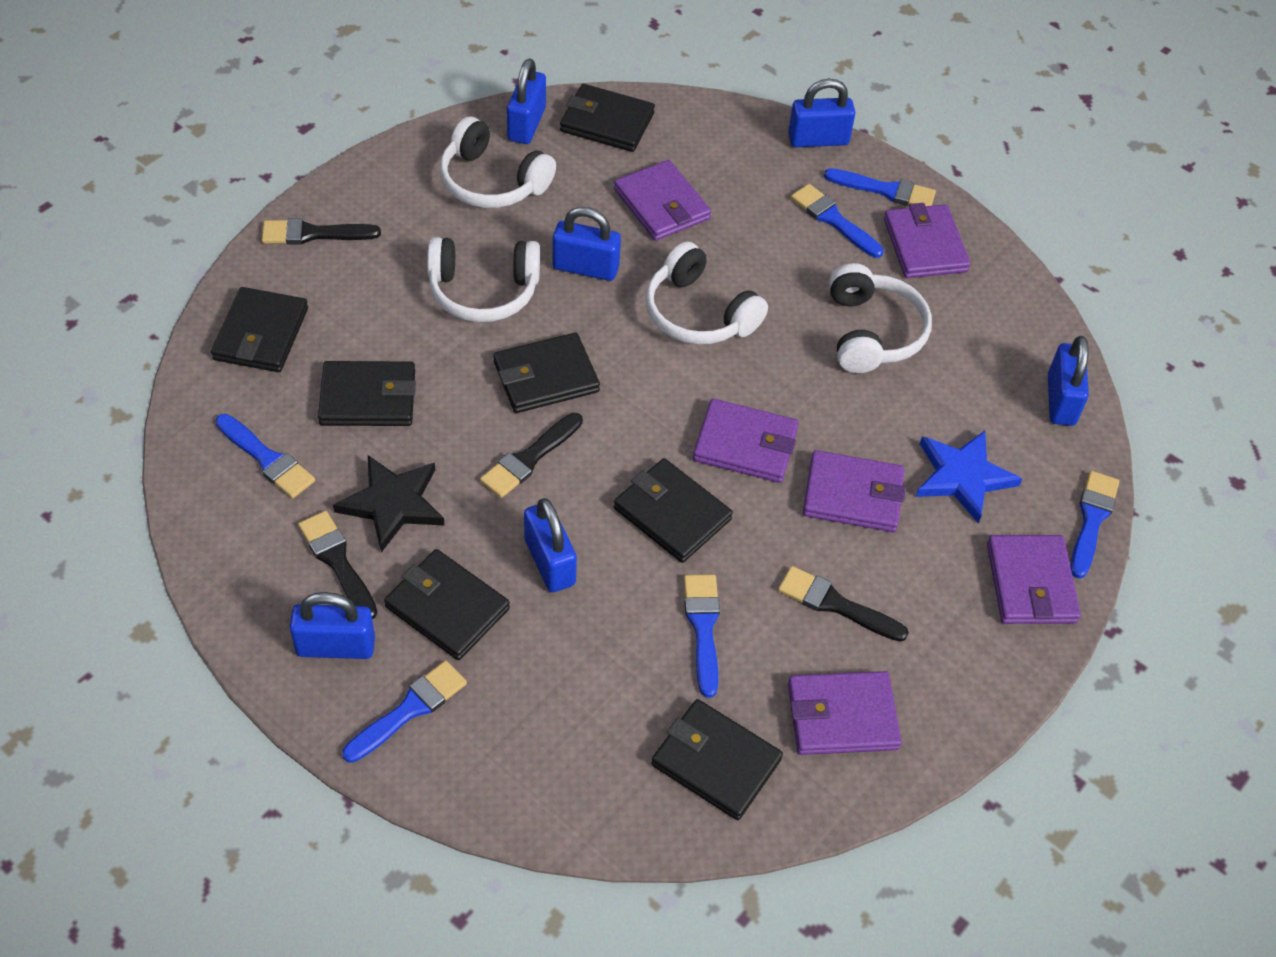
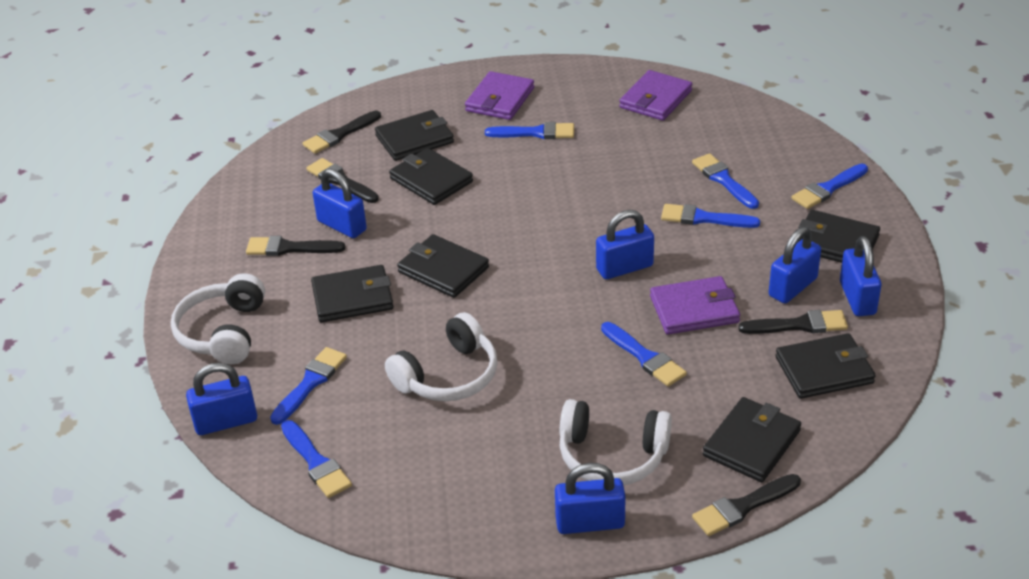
black brush: 4 -> 5
black star: 1 -> 0
blue brush: 6 -> 7
blue star: 1 -> 0
purple wallet: 6 -> 3
white headphones: 4 -> 3

